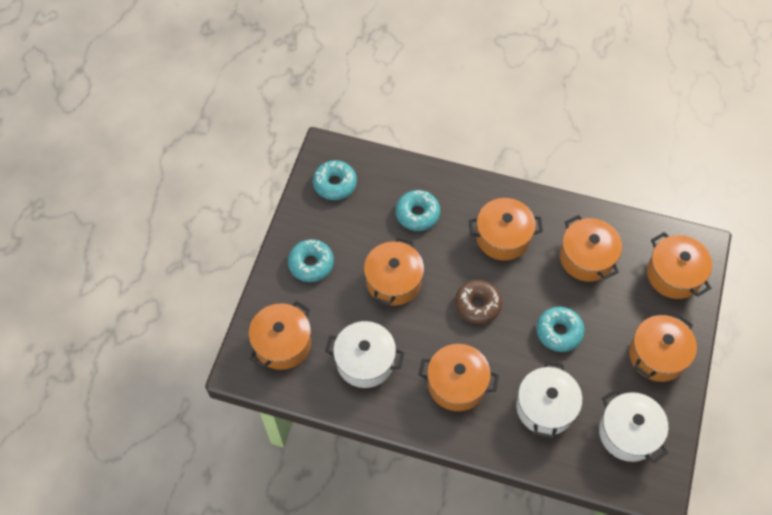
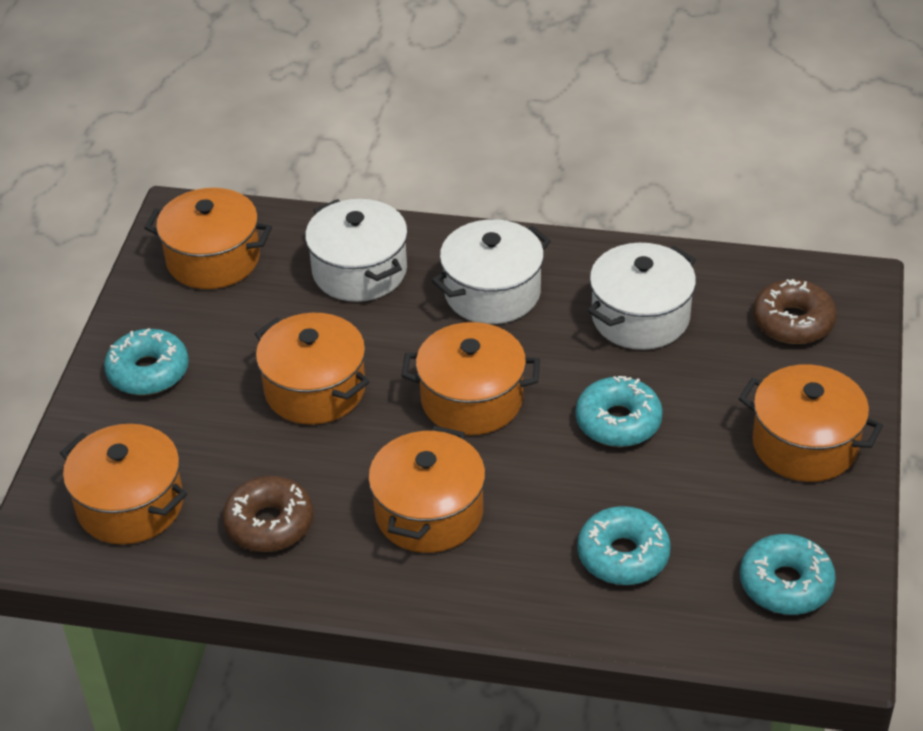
brown donut: 1 -> 2
orange pot: 7 -> 6

